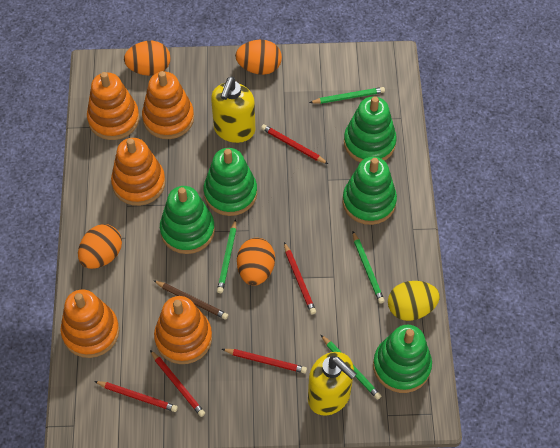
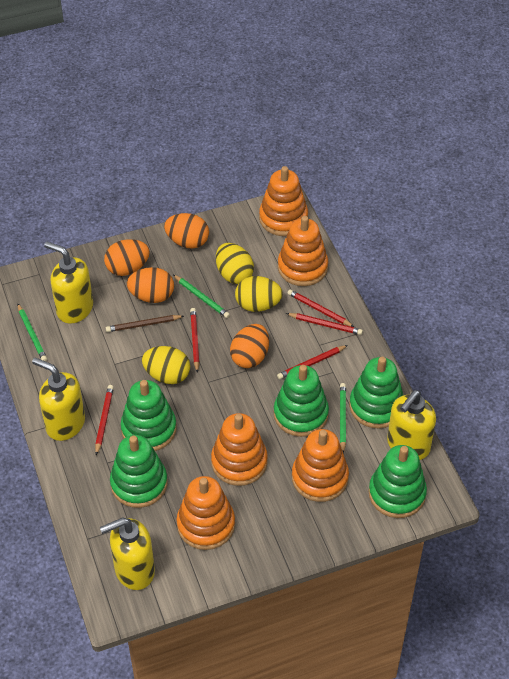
green pencil: 4 -> 3
yellow egg: 1 -> 3
yellow soap dispenser: 2 -> 4

